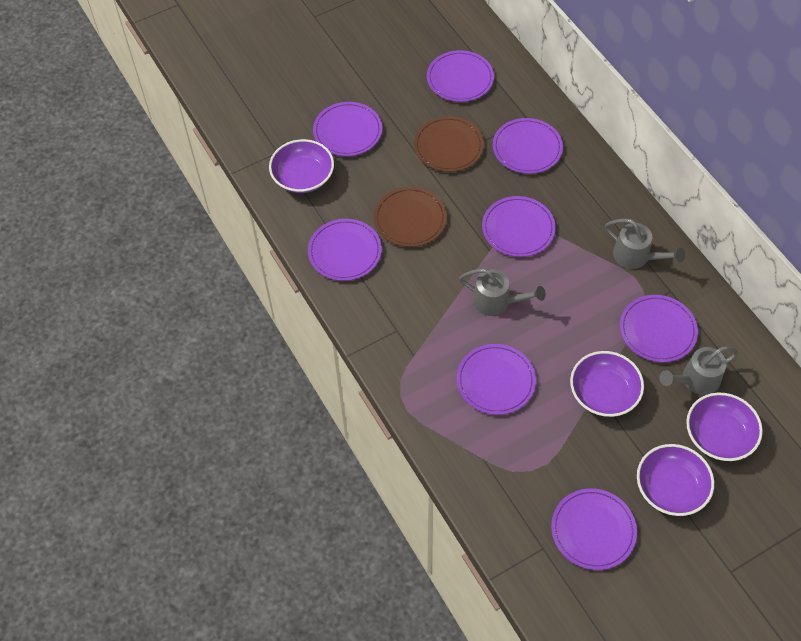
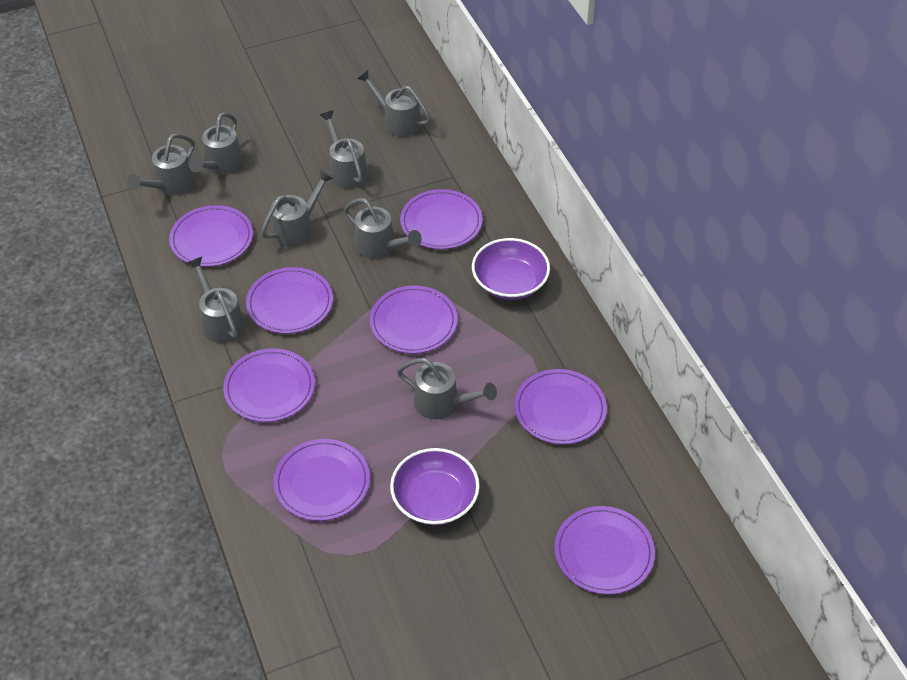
brown plate: 2 -> 0
grey watering can: 3 -> 8
purple bowl: 4 -> 2

